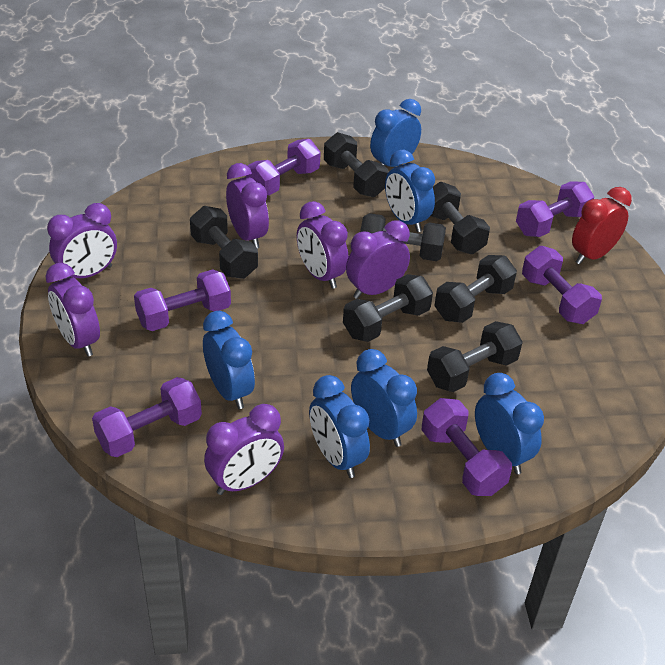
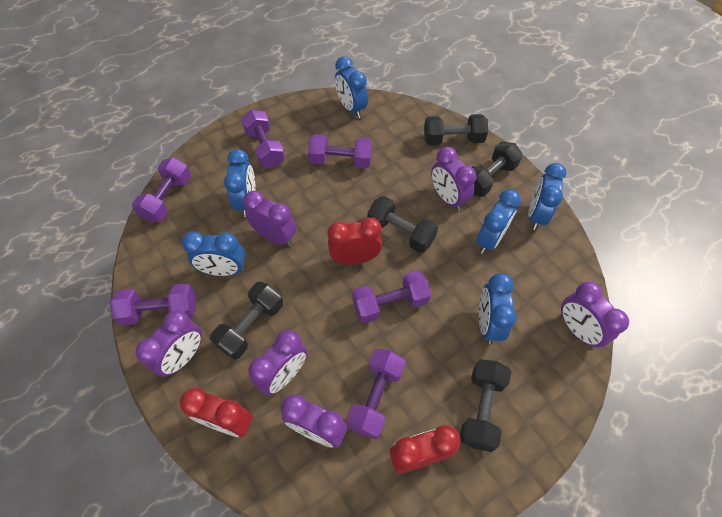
black dumbbell: 7 -> 5
red clock: 1 -> 3

